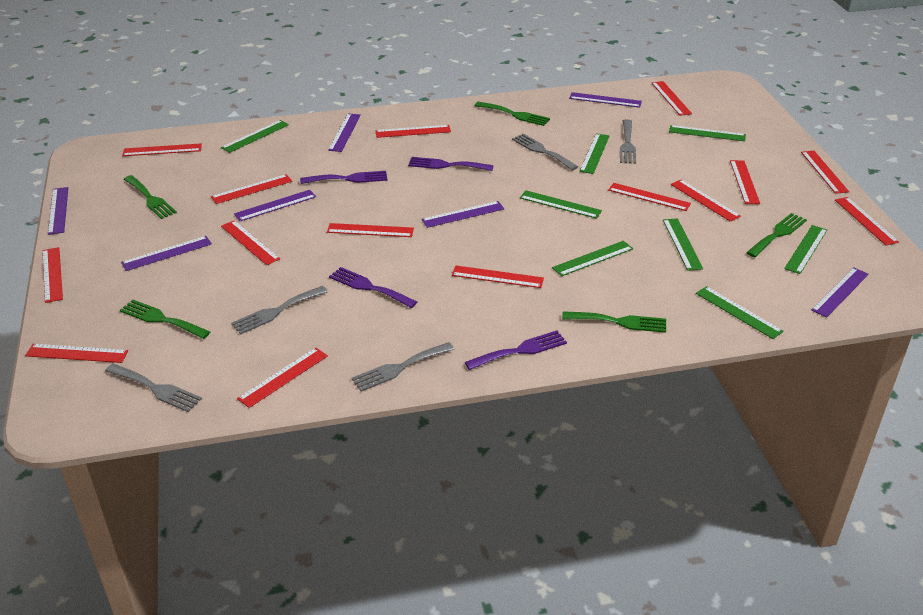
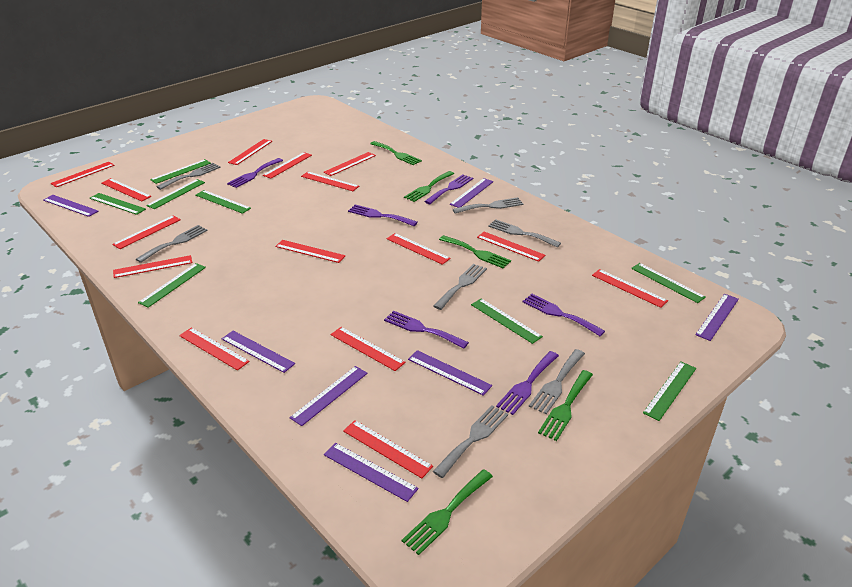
grey fork: 5 -> 7
purple fork: 4 -> 6

